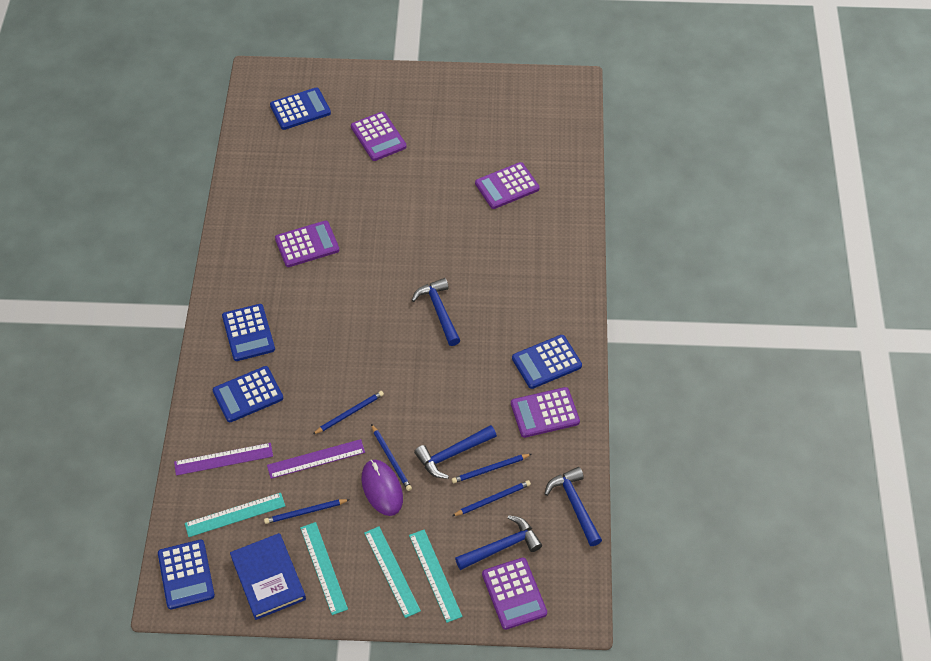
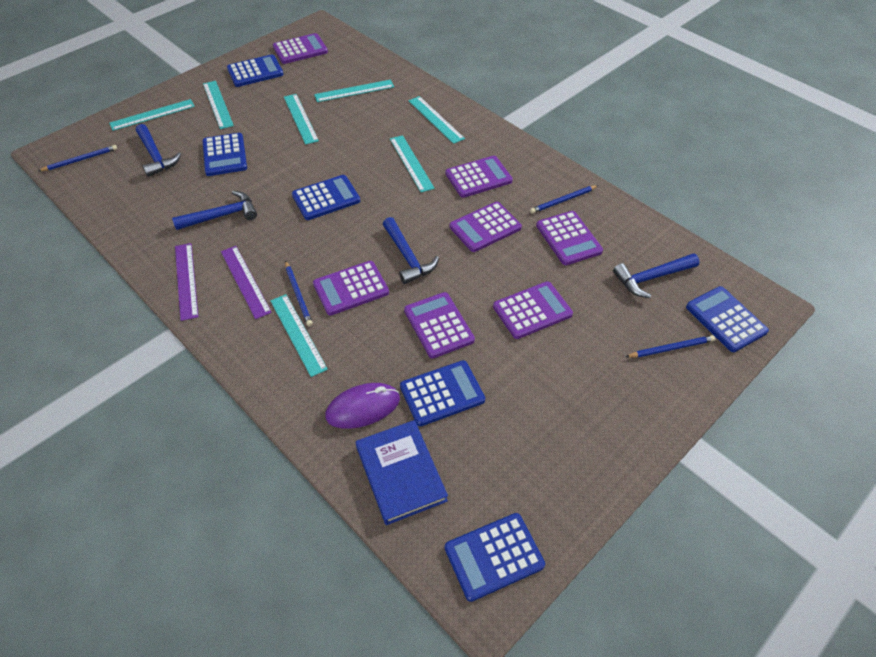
blue calculator: 5 -> 6
blue pencil: 5 -> 4
purple calculator: 5 -> 7
turquoise ruler: 4 -> 7

